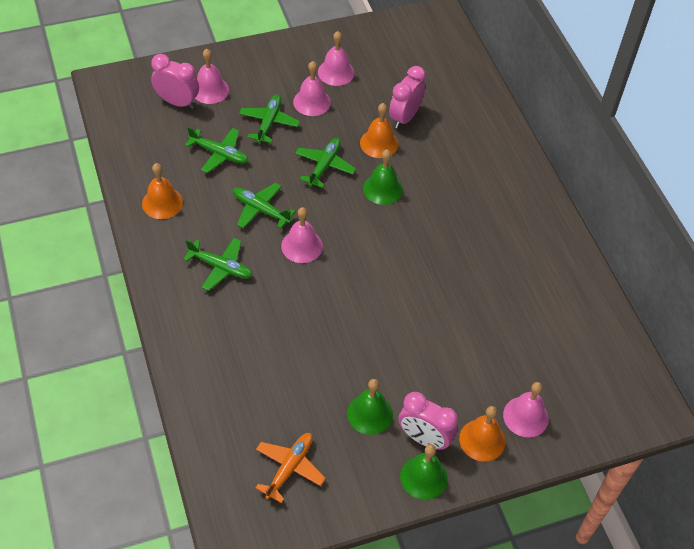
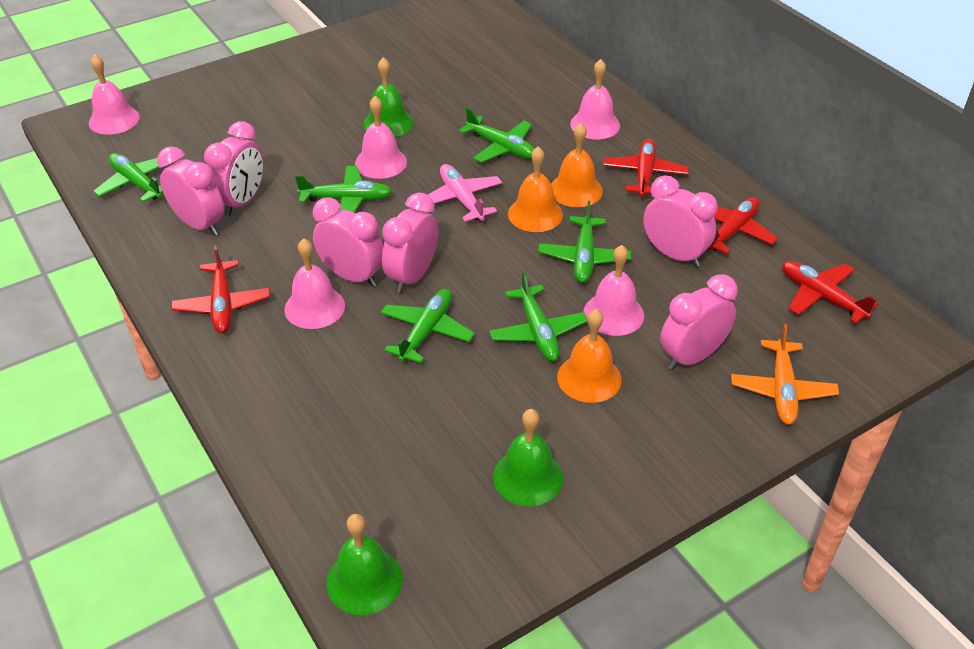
green plane: 5 -> 6
pink clock: 3 -> 6
pink plane: 0 -> 1
red plane: 0 -> 4

